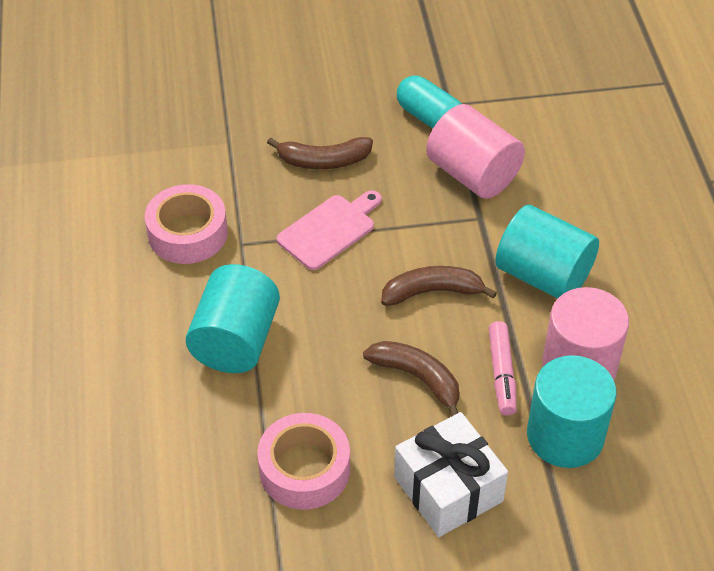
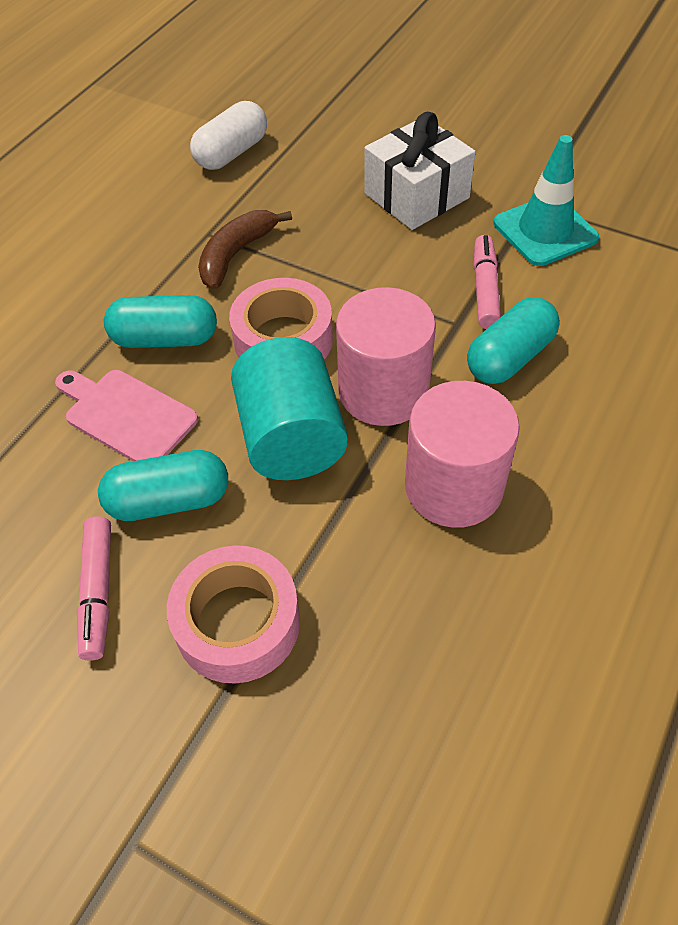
brown banana: 3 -> 1
pink marker: 1 -> 2
turquoise capsule: 1 -> 3
turquoise cylinder: 3 -> 1
turquoise traffic cone: 0 -> 1
white capsule: 0 -> 1

